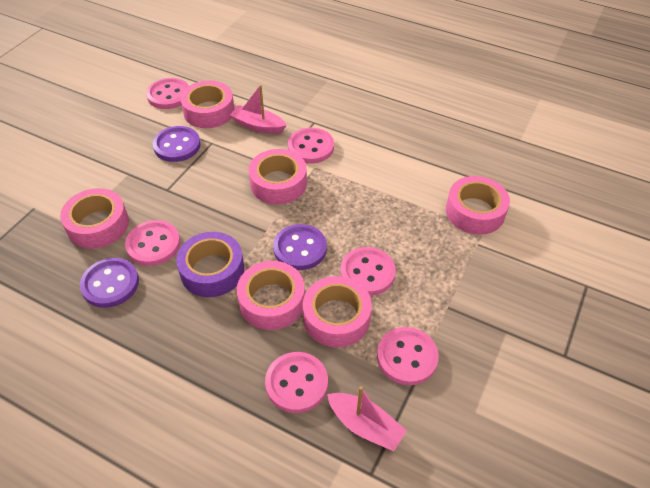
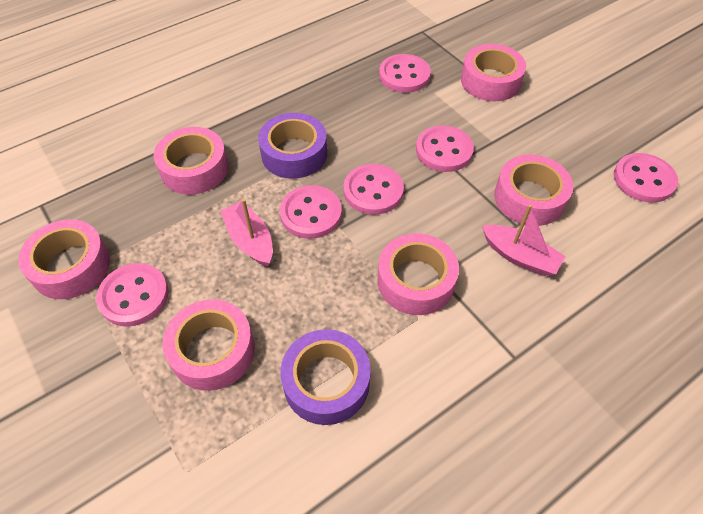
purple button: 3 -> 0
purple tape: 1 -> 2

